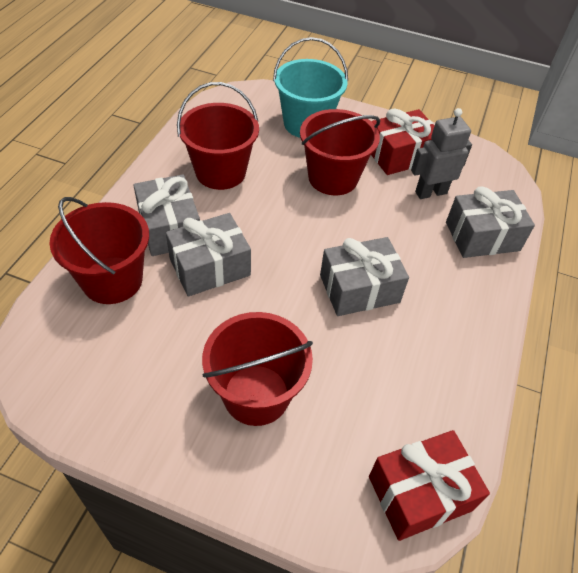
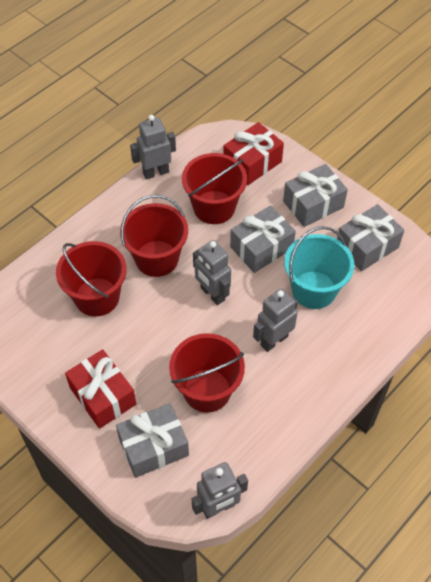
grey robot: 1 -> 4

